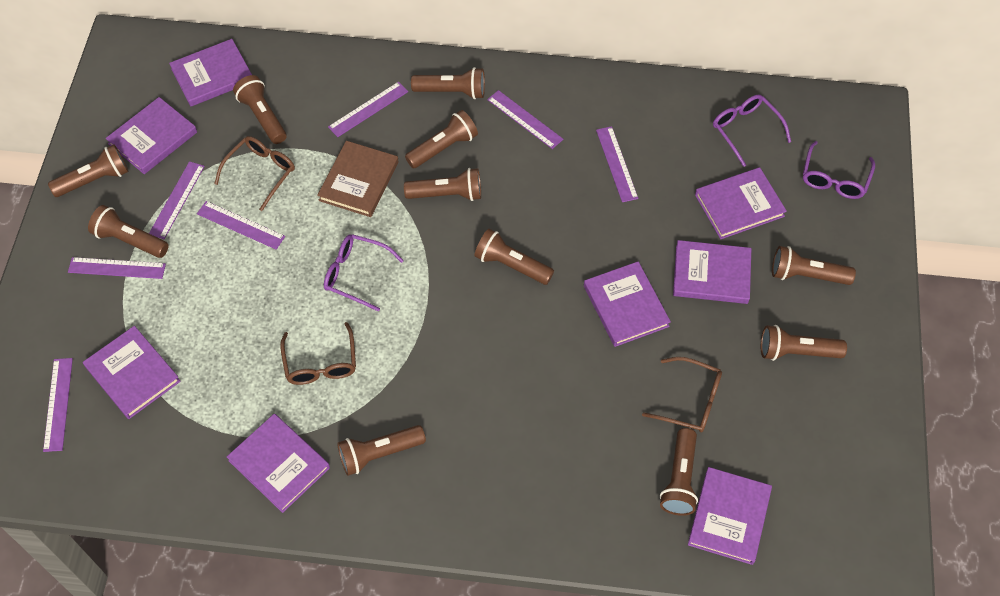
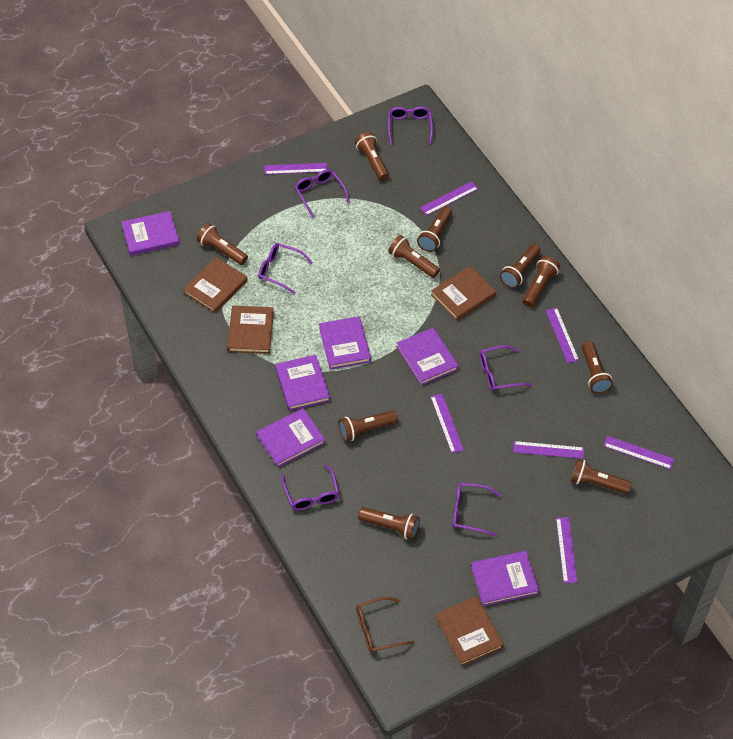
brown book: 1 -> 4
brown flashlight: 11 -> 10
brown glasses: 3 -> 1
purple book: 8 -> 6
purple glasses: 3 -> 6

